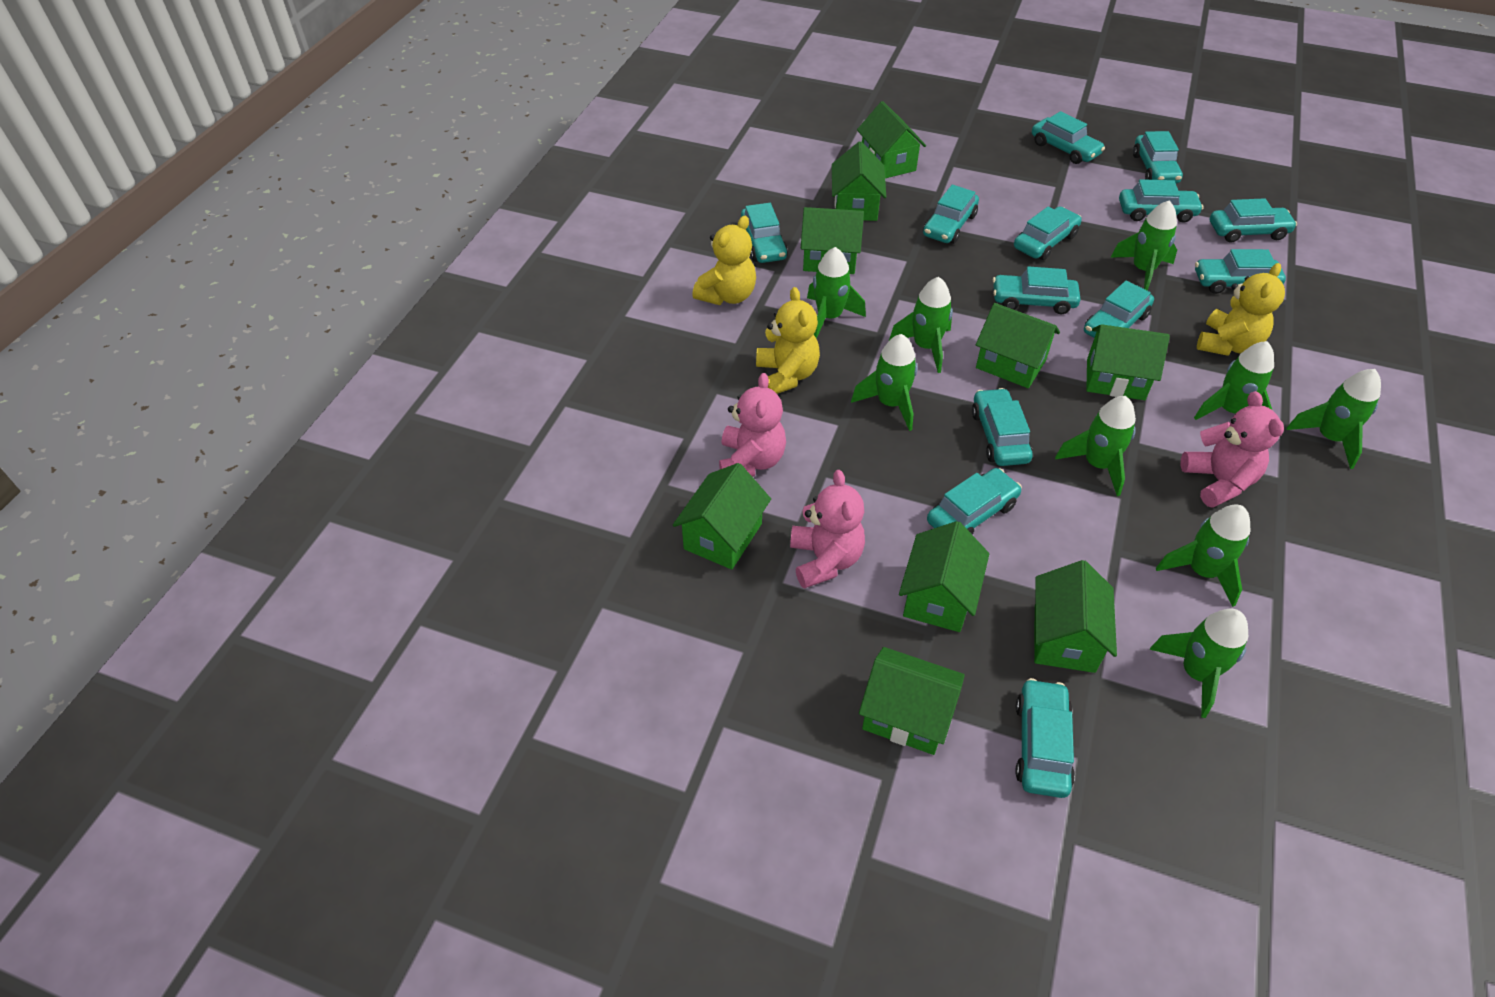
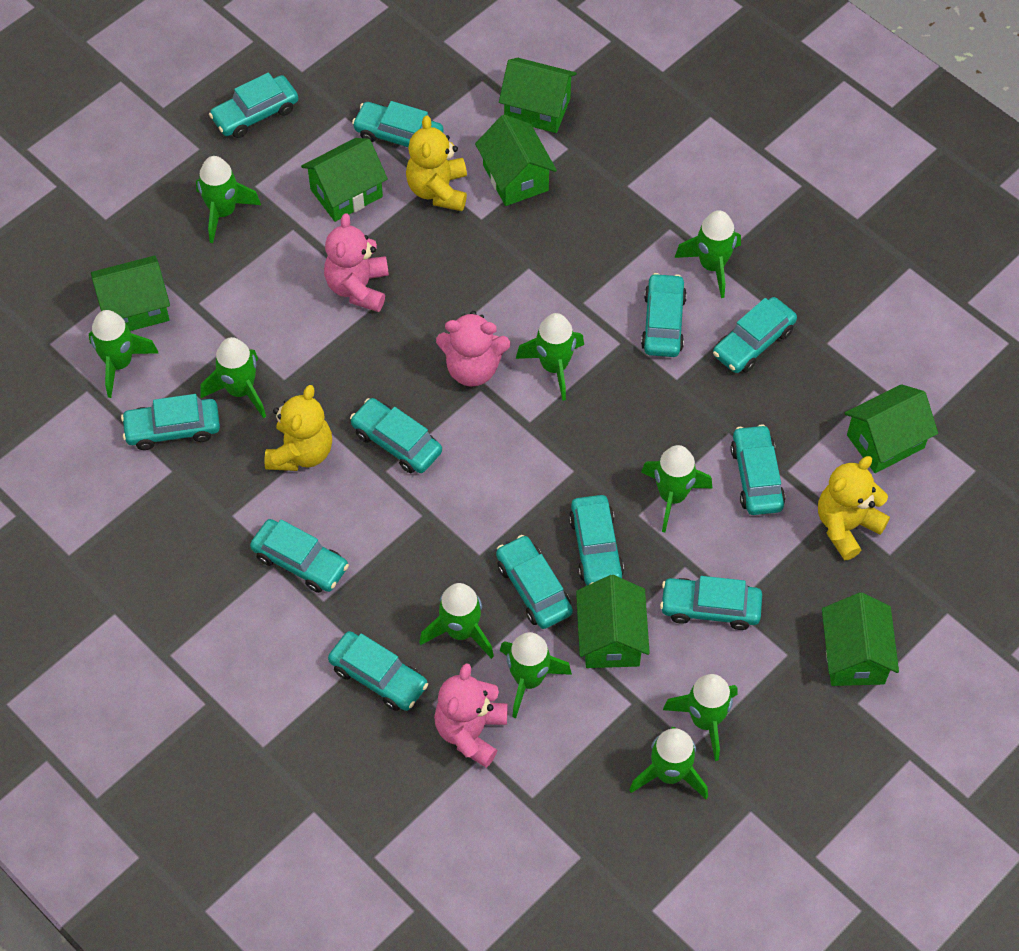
green house: 9 -> 7
green rocket: 9 -> 10
turquoise car: 13 -> 12

